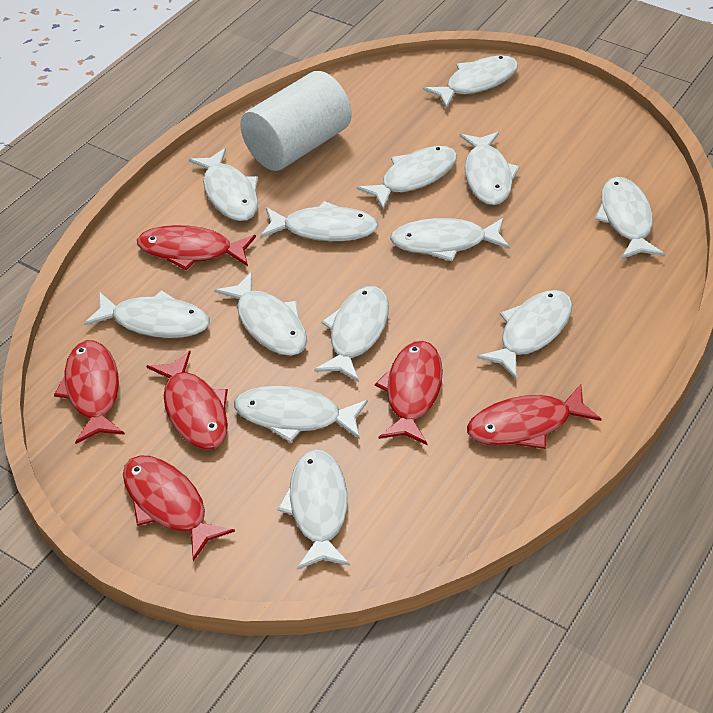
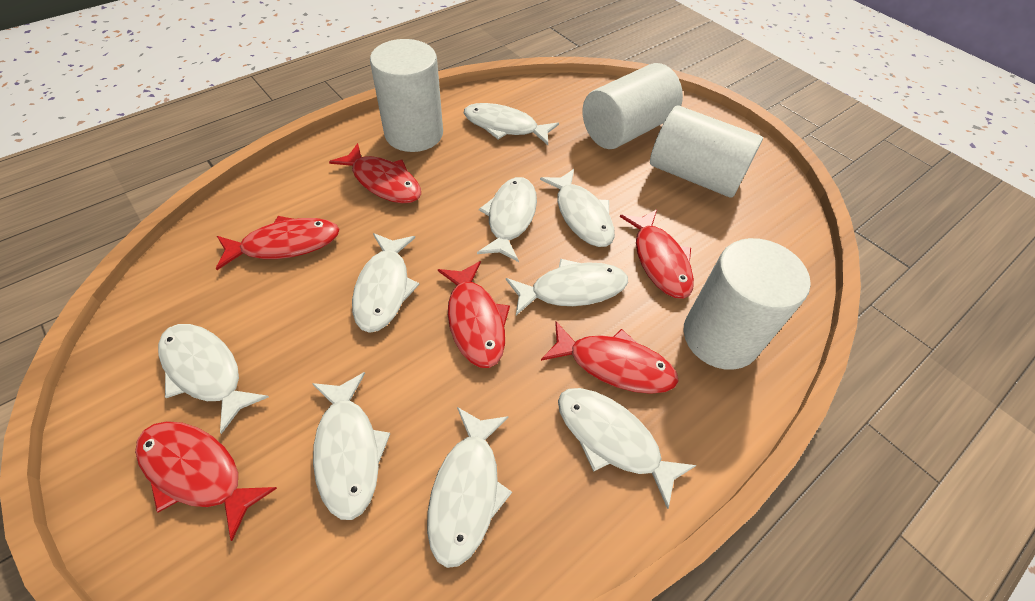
white cylinder: 1 -> 4
white fish: 13 -> 9

